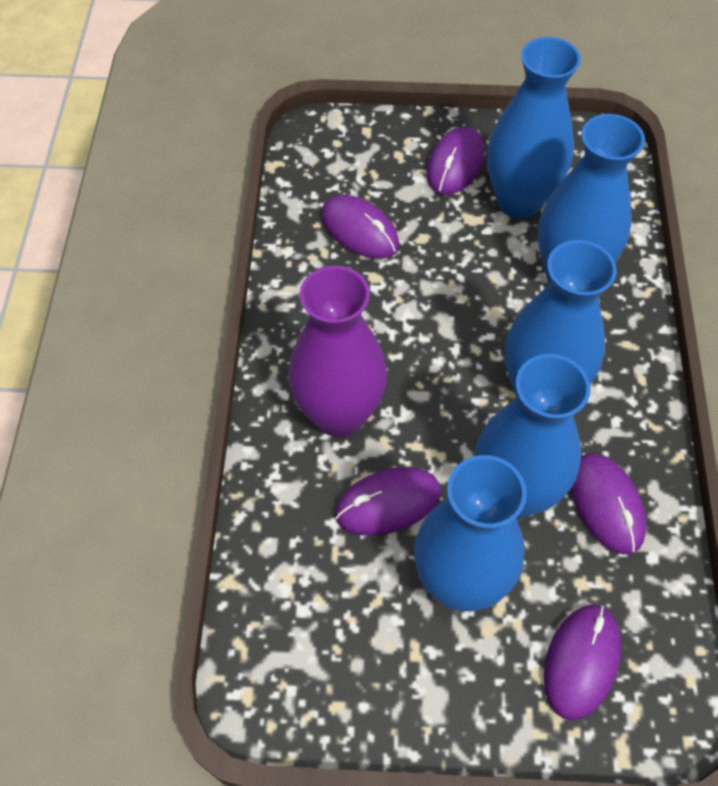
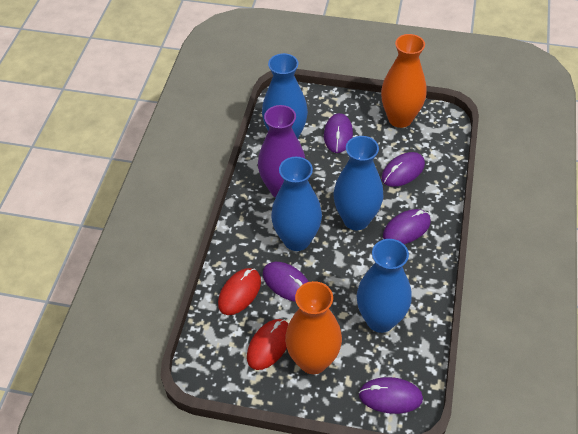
blue vase: 5 -> 4
orange vase: 0 -> 2
red mouse: 0 -> 2

